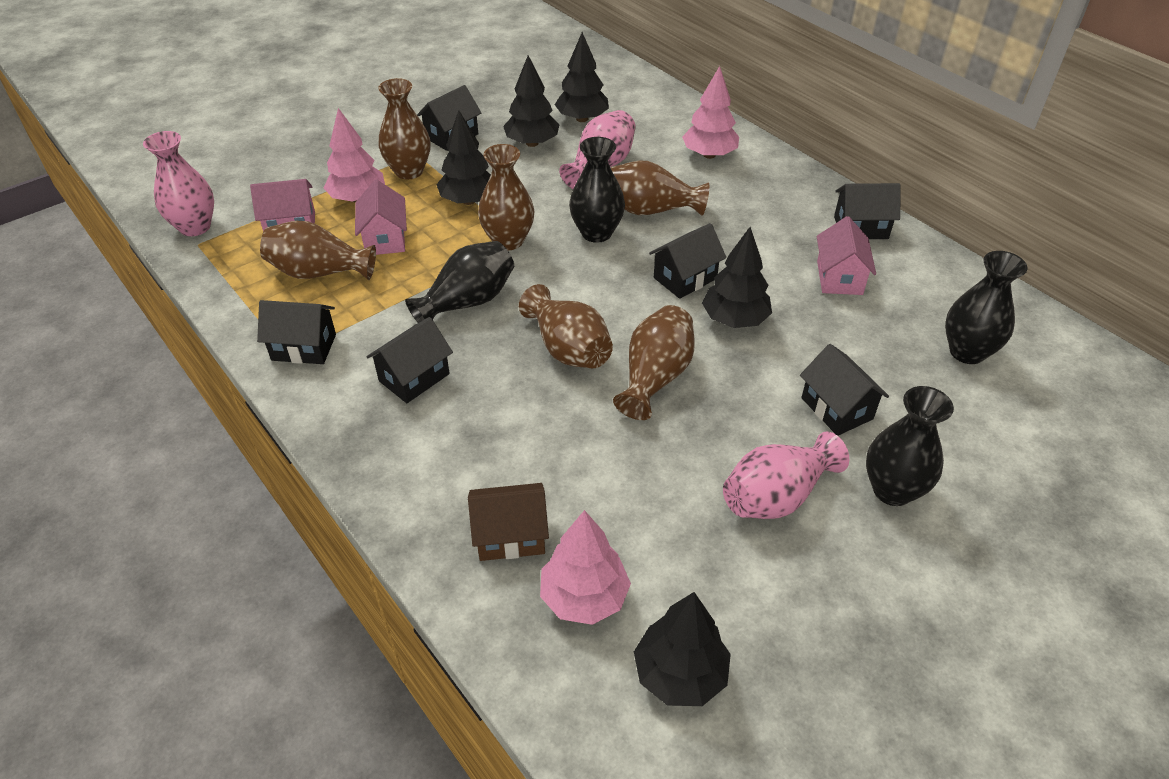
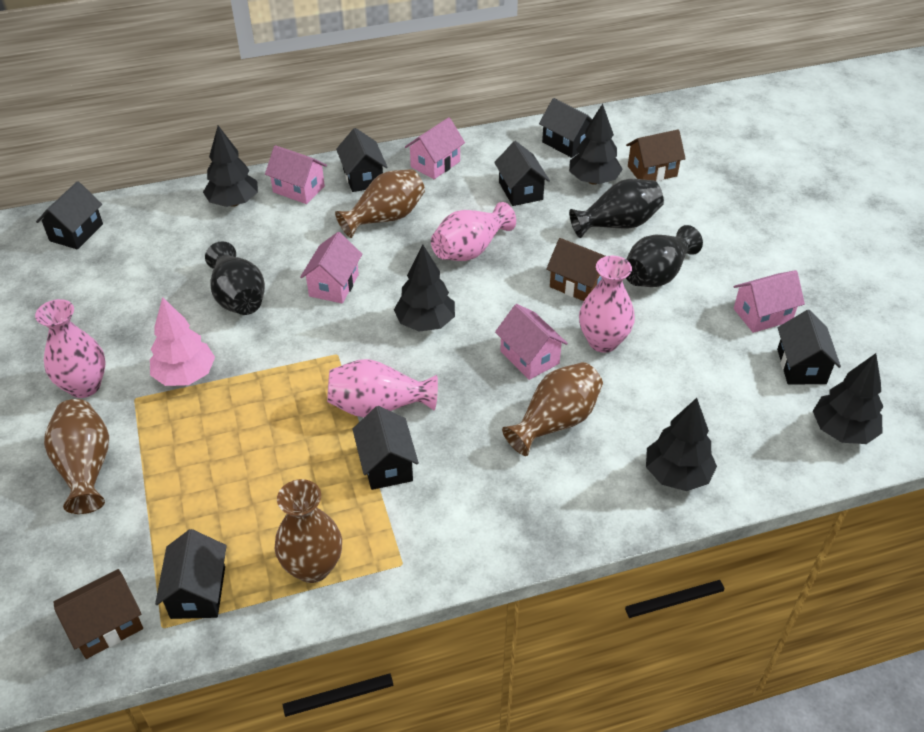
black house: 6 -> 7
black vase: 4 -> 3
brown house: 1 -> 3
brown vase: 6 -> 4
pink house: 3 -> 5
pink tree: 3 -> 1
pink vase: 3 -> 4

